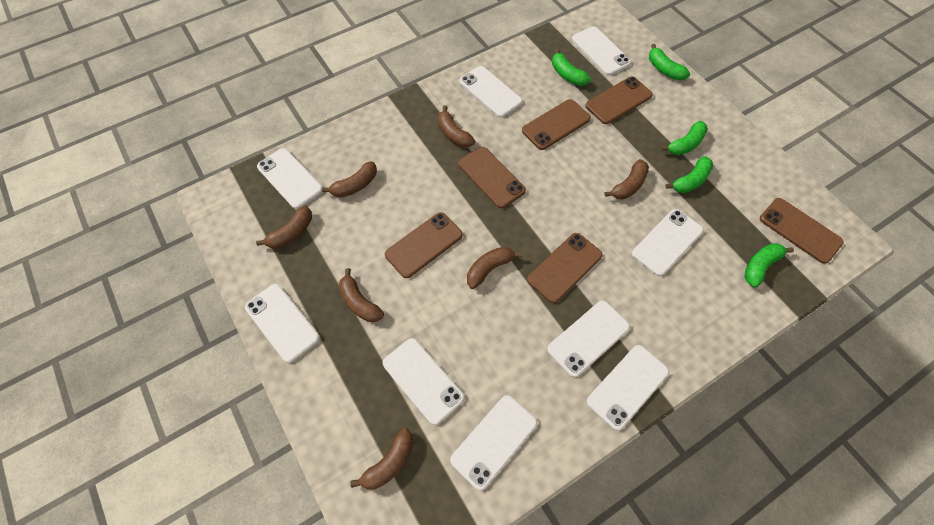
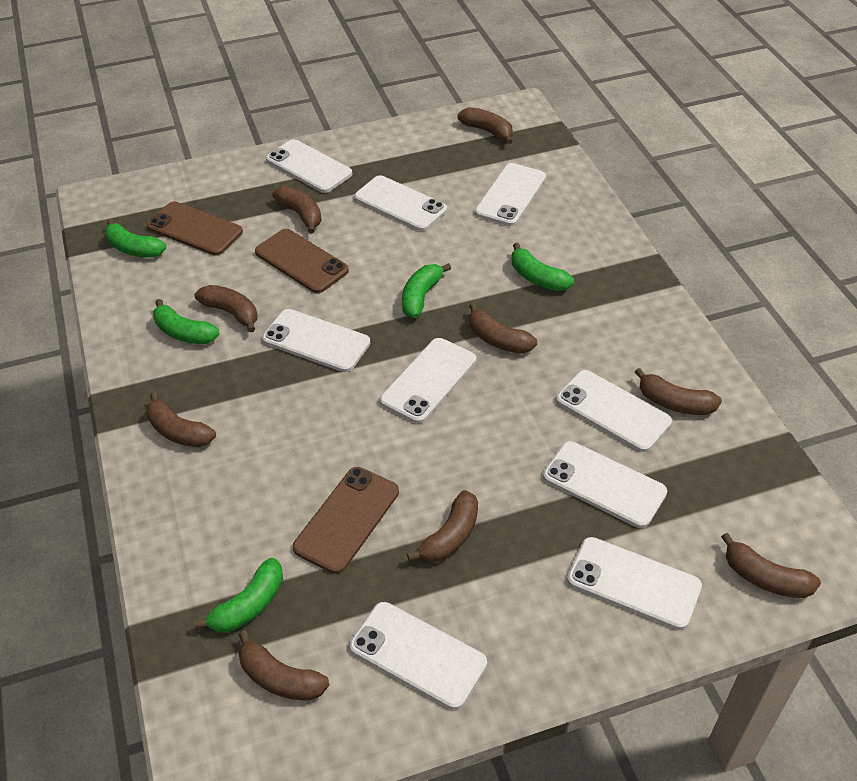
brown banana: 7 -> 9
brown phone: 6 -> 3

